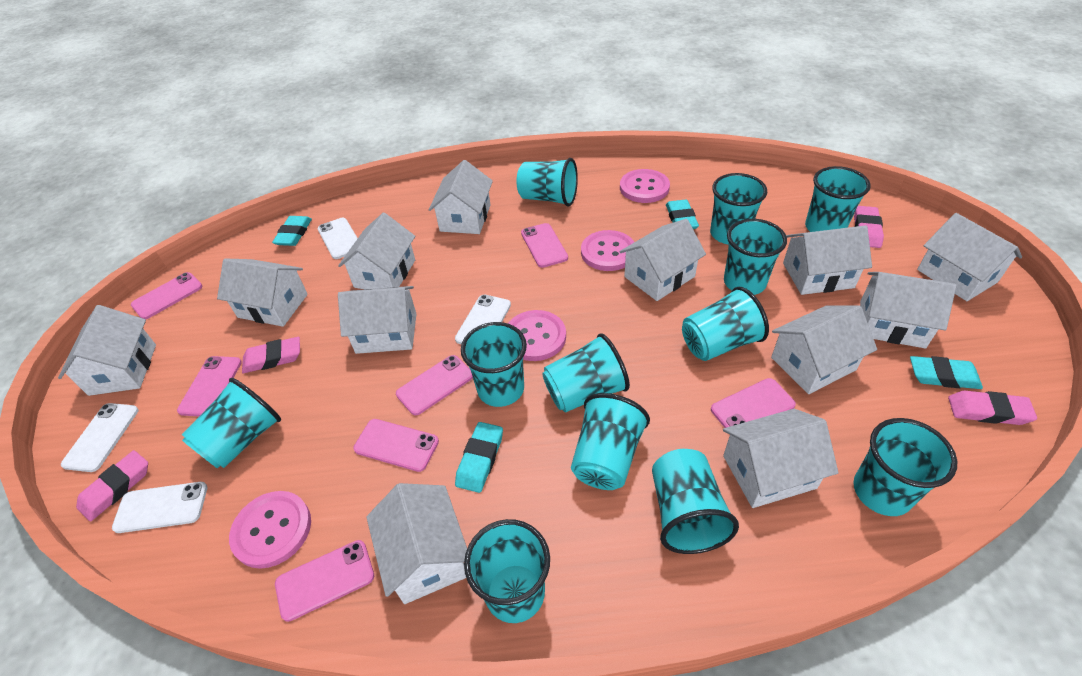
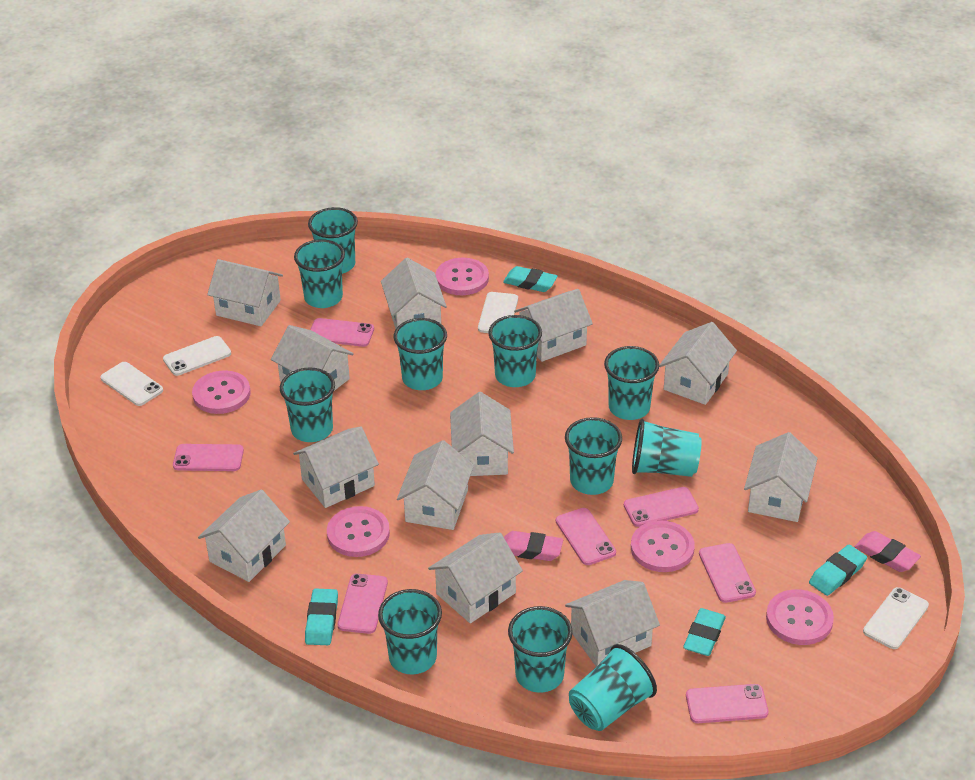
pink button: 4 -> 5
pink eraser: 4 -> 2
turquoise cup: 12 -> 11

